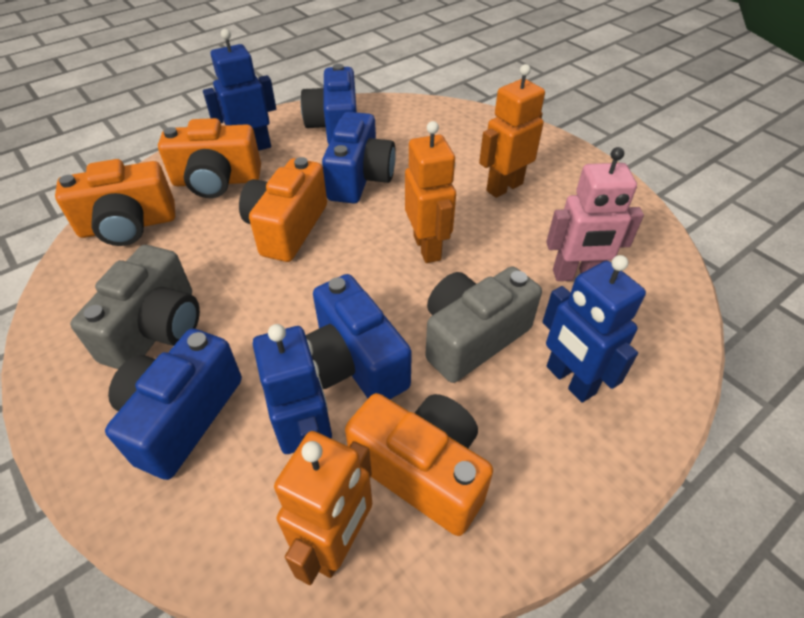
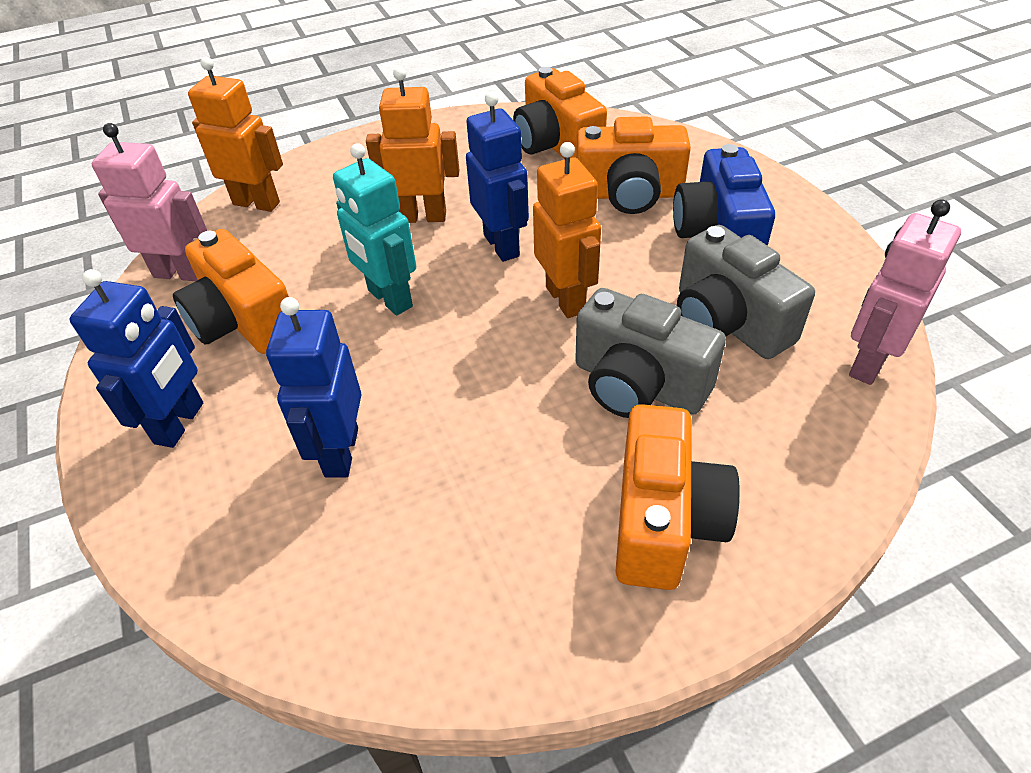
blue camera: 4 -> 1
pink robot: 1 -> 2
turquoise robot: 0 -> 1

